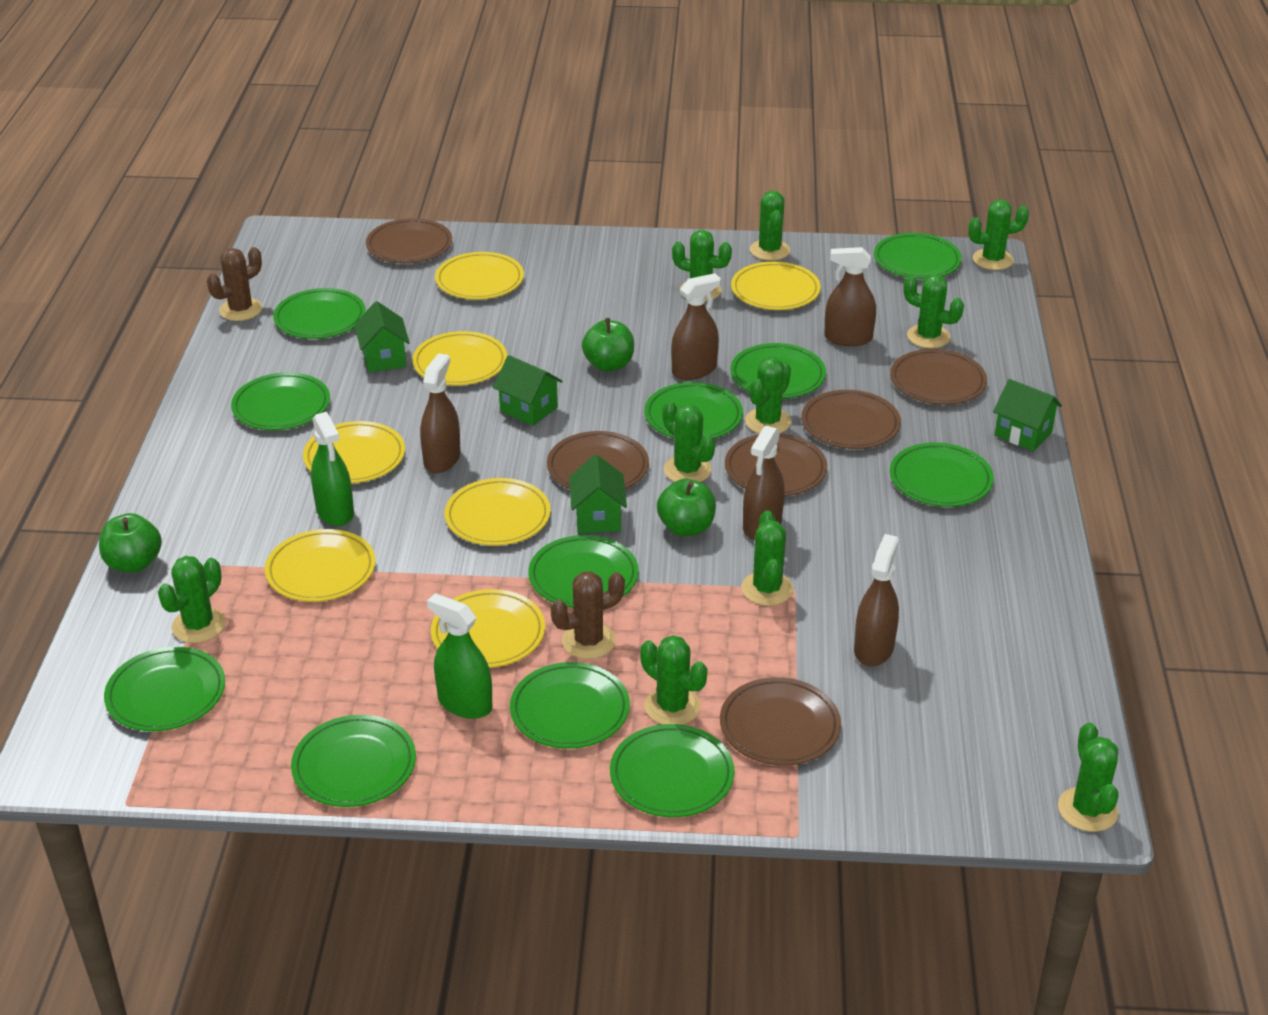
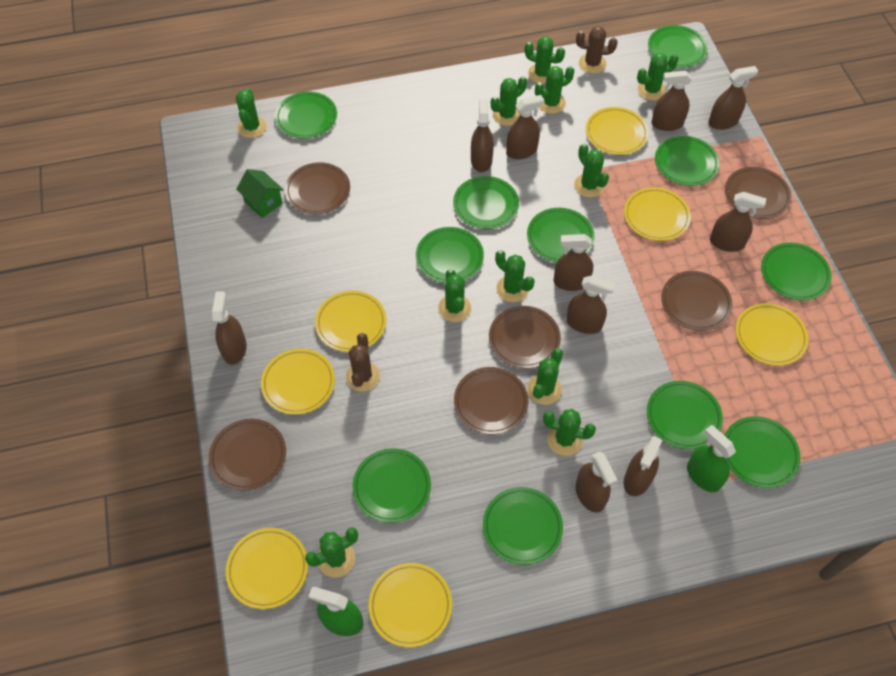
brown spray bottle: 5 -> 10
green apple: 3 -> 0
green cactus: 10 -> 11
green house: 4 -> 1

